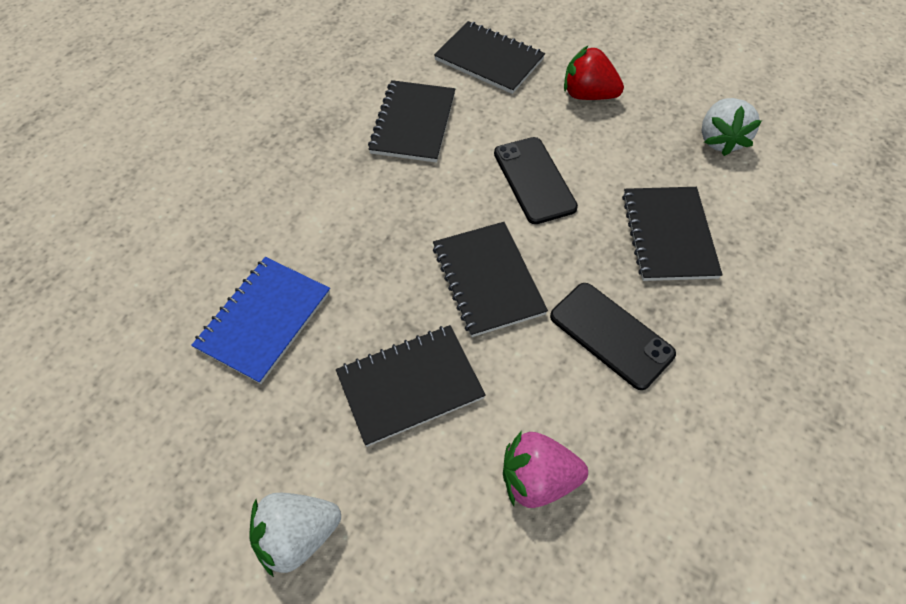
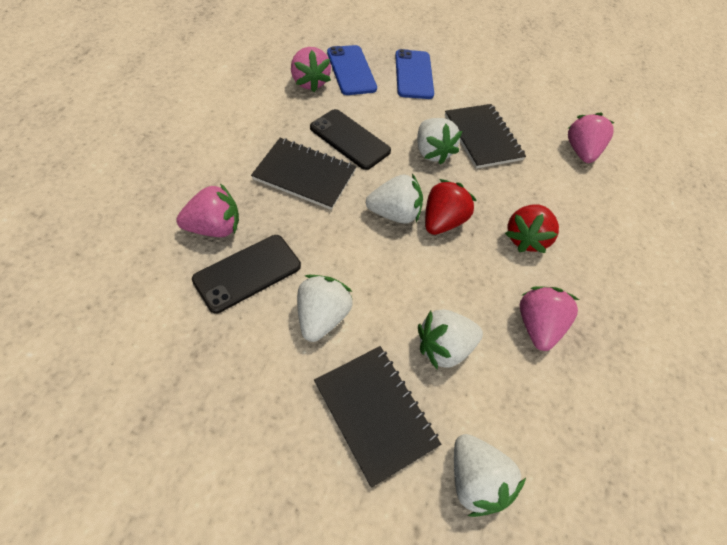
black notebook: 5 -> 3
blue notebook: 1 -> 0
blue phone: 0 -> 2
pink strawberry: 1 -> 4
red strawberry: 1 -> 2
white strawberry: 2 -> 5

